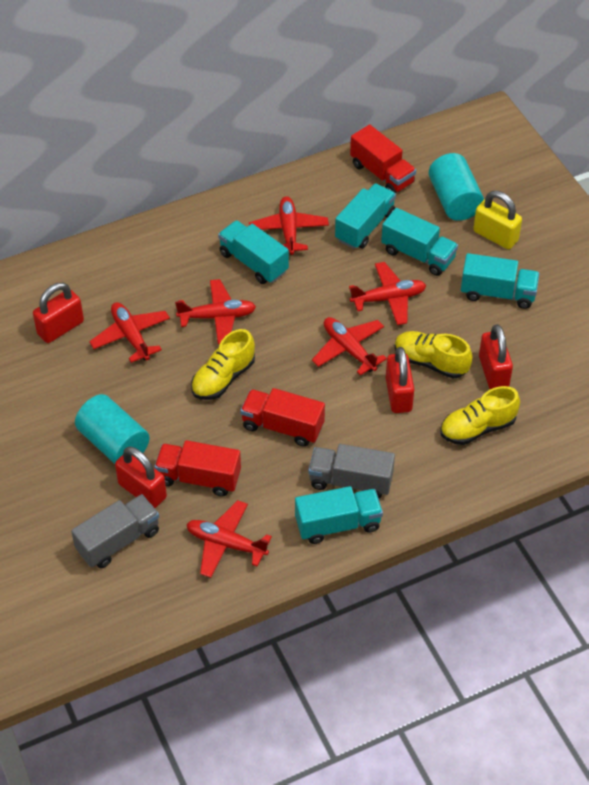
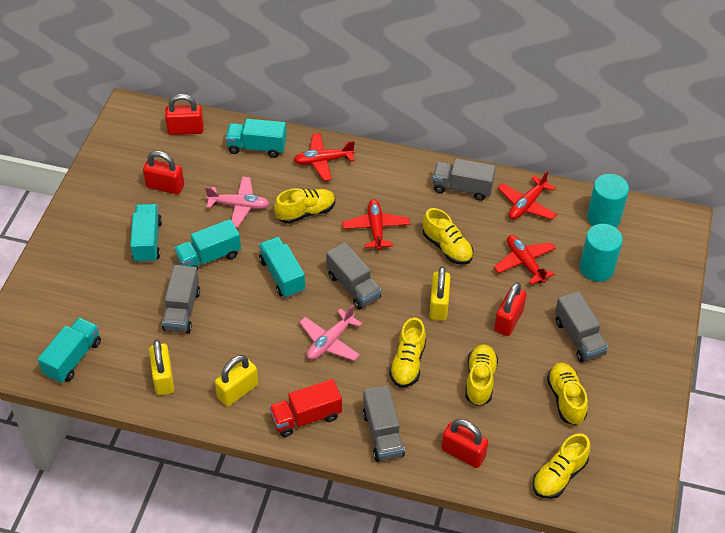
grey truck: 2 -> 5
pink plane: 0 -> 2
red plane: 6 -> 4
red truck: 3 -> 1
yellow padlock: 1 -> 3
yellow shoe: 3 -> 6

